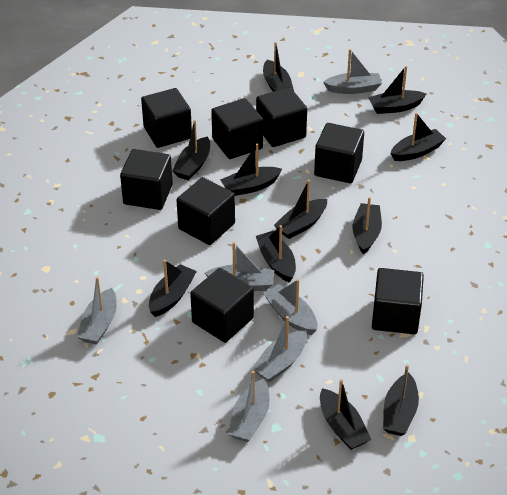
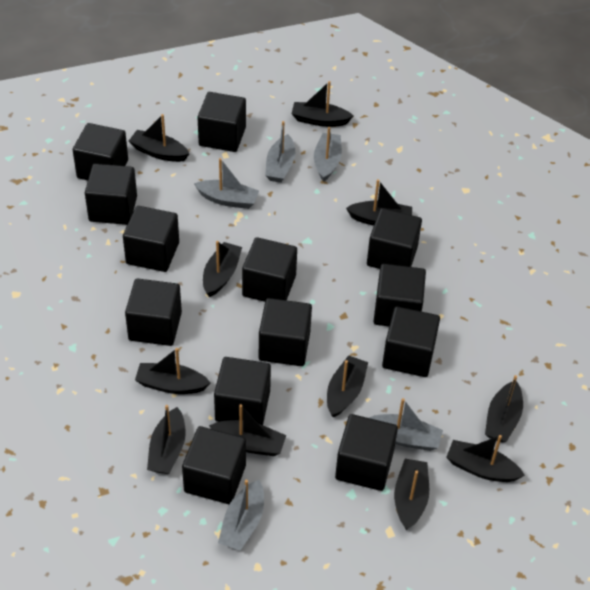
black cube: 8 -> 13
grey boat: 6 -> 5

